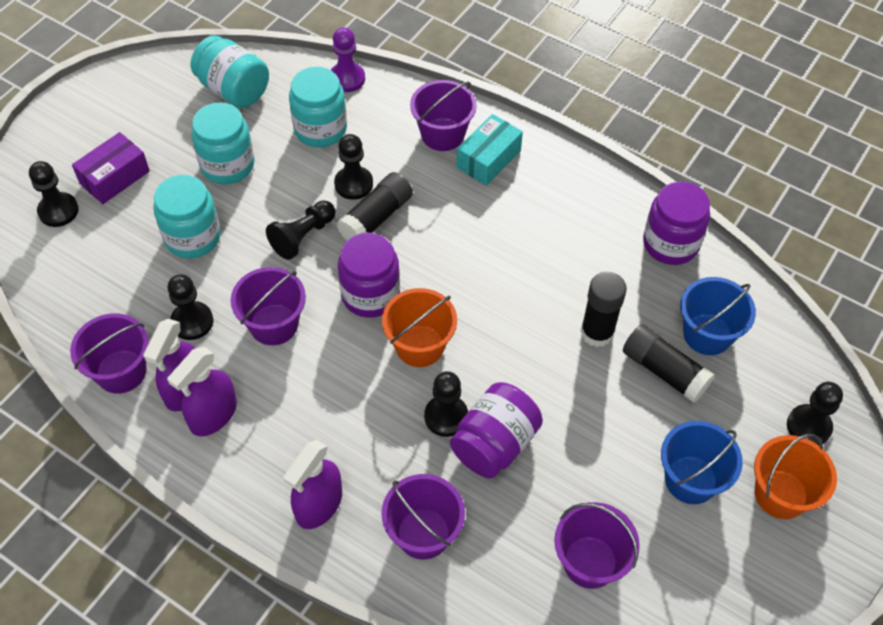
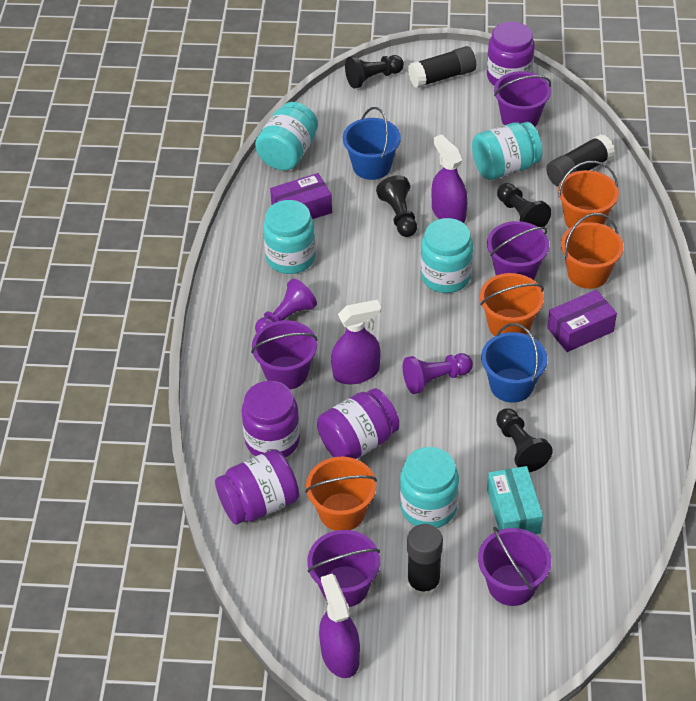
black pawn: 6 -> 4
orange bucket: 2 -> 4
purple box: 1 -> 2
purple jar: 3 -> 4
purple pawn: 1 -> 2
turquoise jar: 4 -> 5

